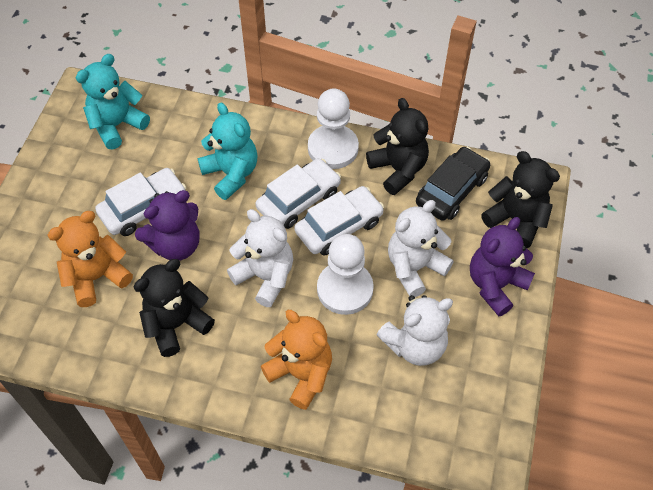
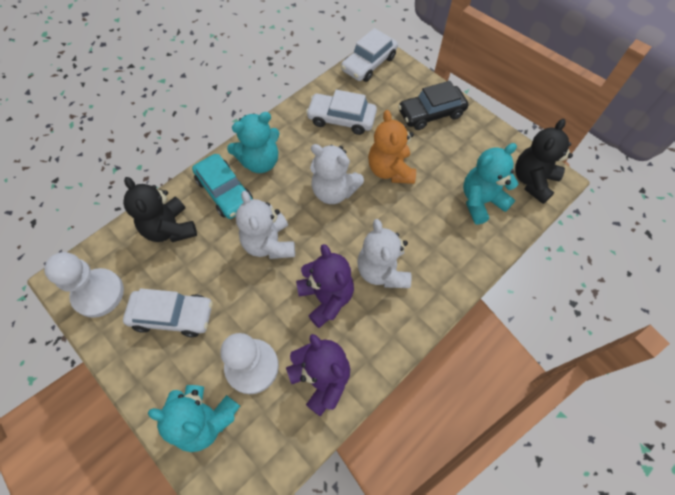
black teddy bear: 3 -> 2
orange teddy bear: 2 -> 1
turquoise car: 0 -> 1
turquoise teddy bear: 2 -> 3

